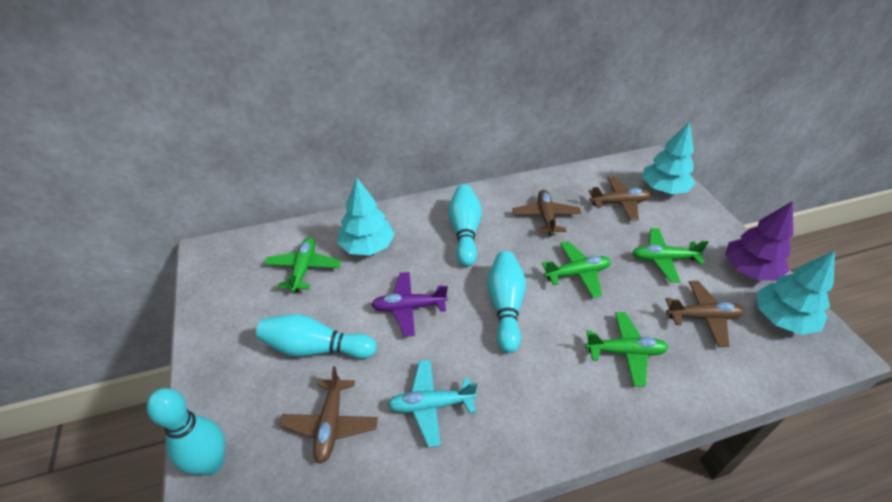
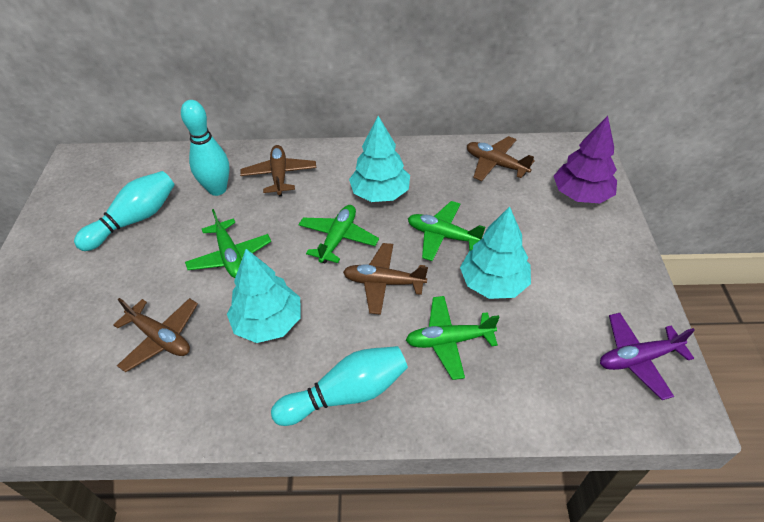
turquoise bowling pin: 4 -> 3
turquoise plane: 1 -> 0

